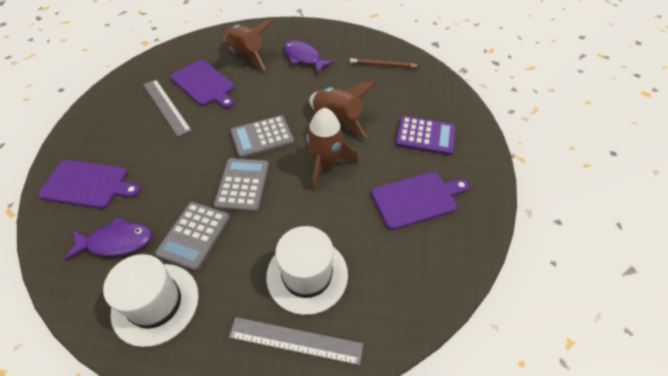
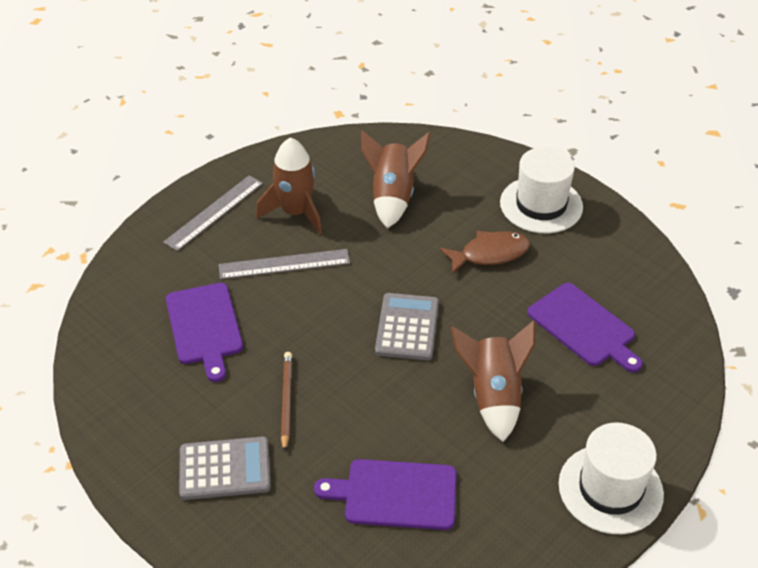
brown fish: 0 -> 1
grey calculator: 3 -> 2
purple calculator: 1 -> 0
purple fish: 2 -> 0

